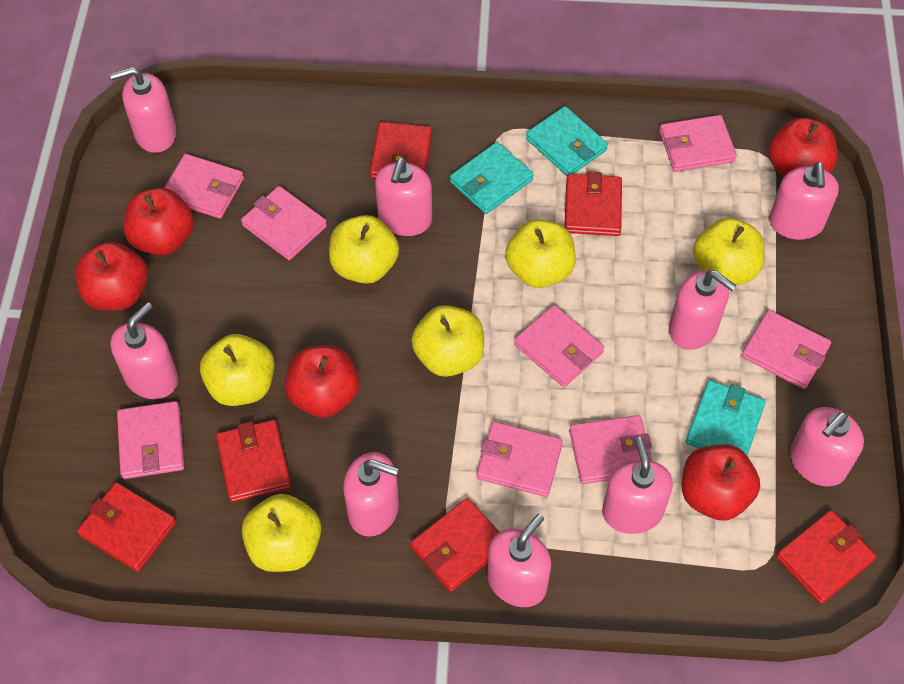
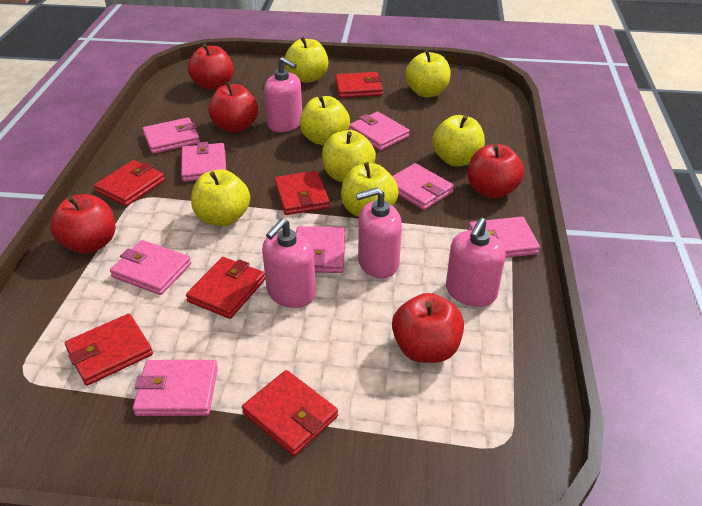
pink soap dispenser: 9 -> 4
turquoise wallet: 3 -> 0
yellow apple: 6 -> 7

